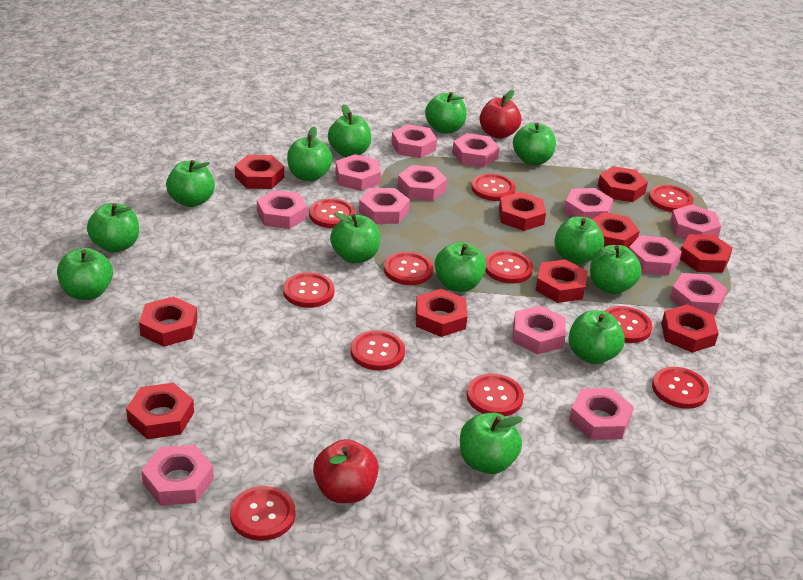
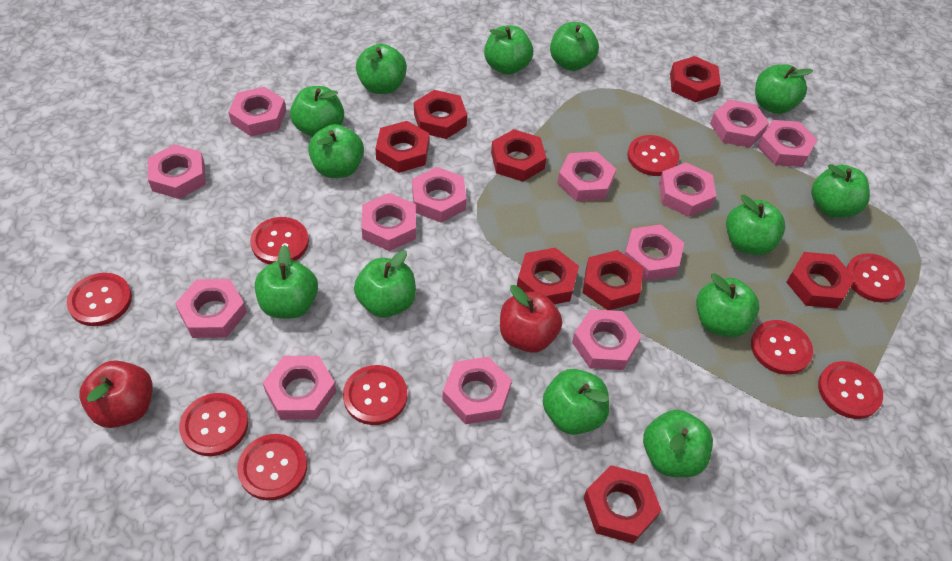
red button: 11 -> 9
red nut: 10 -> 8

